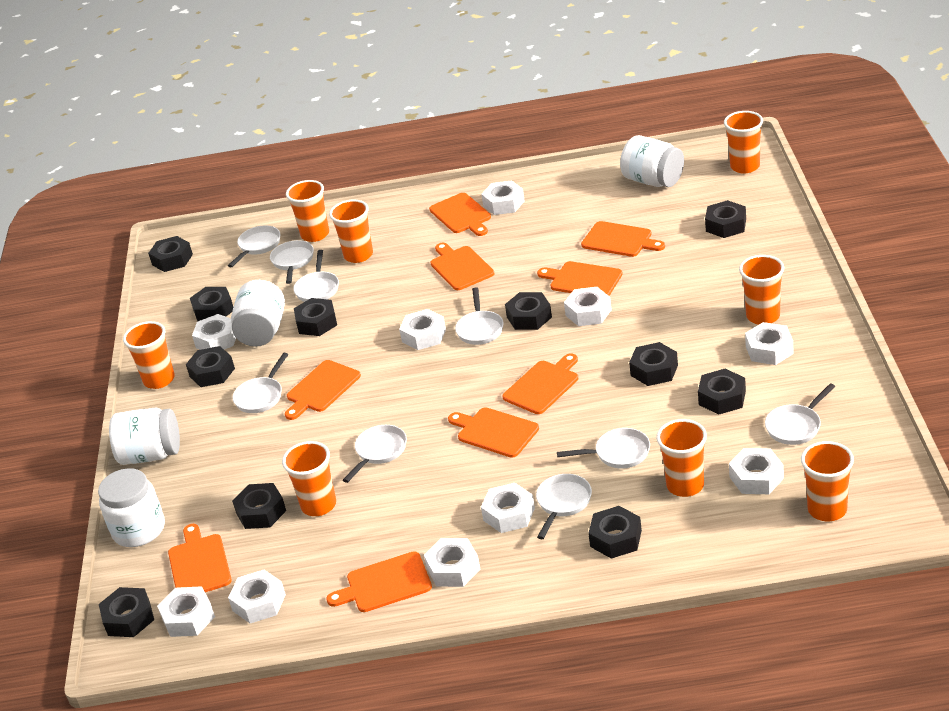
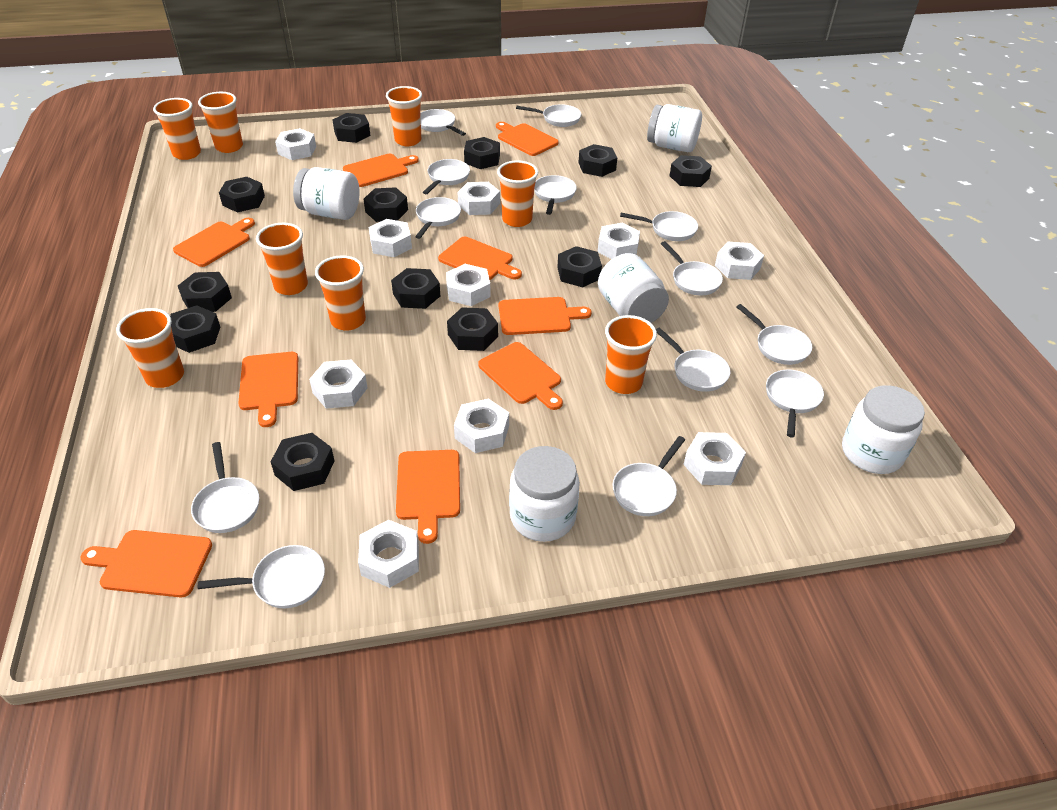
black nut: 11 -> 12
white jar: 4 -> 5
white pan: 9 -> 13

